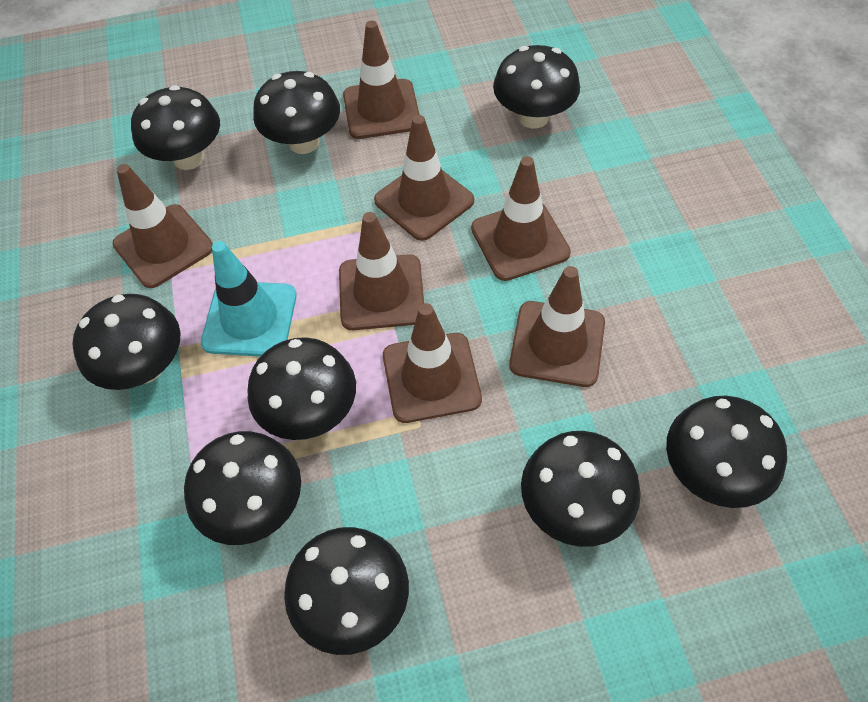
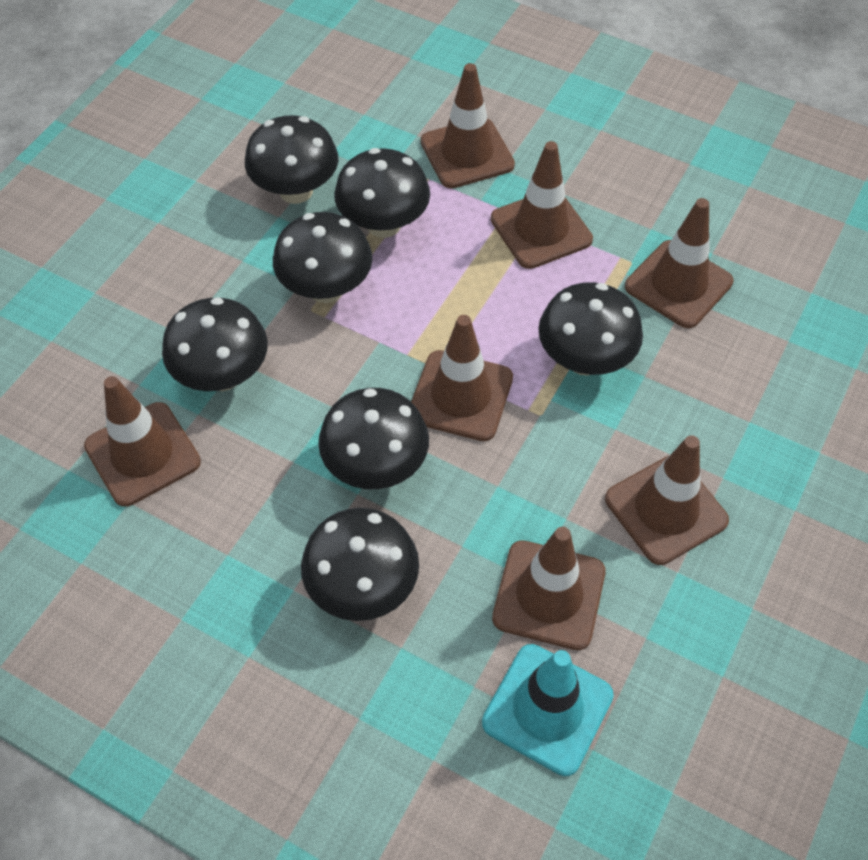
black mushroom: 9 -> 7

